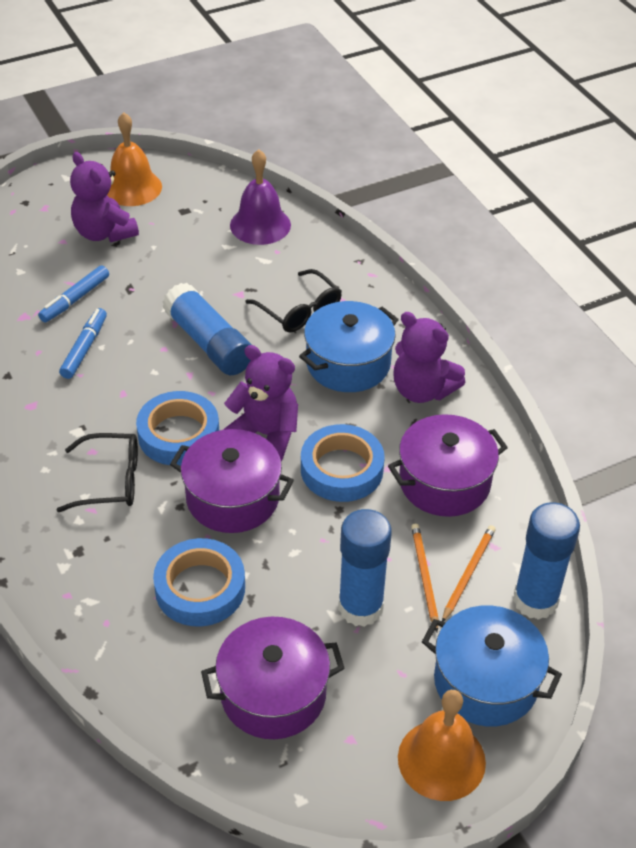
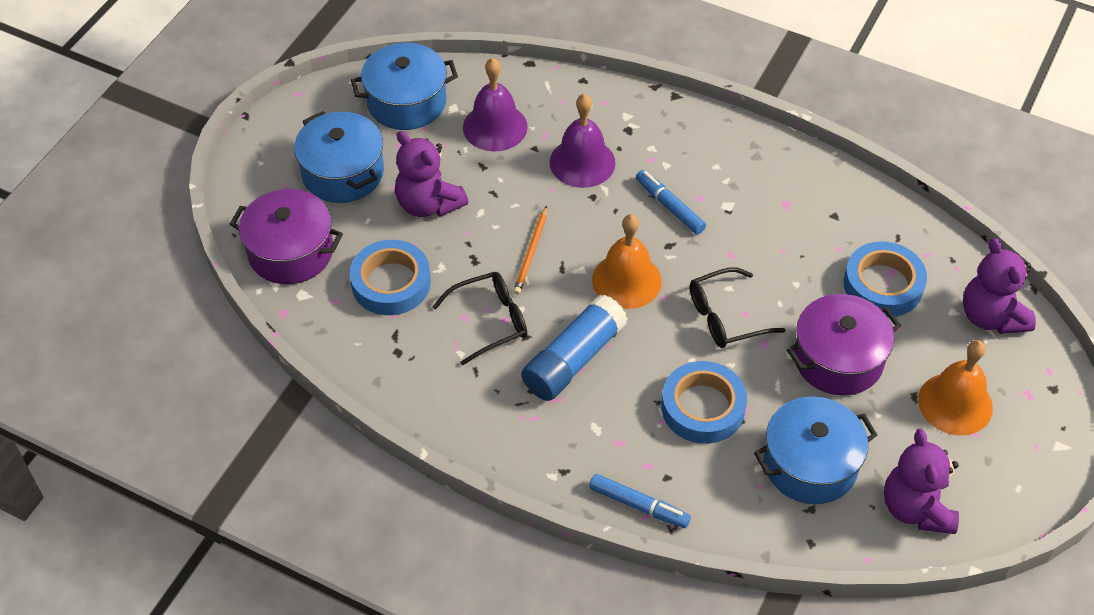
blue glue stick: 3 -> 1
blue pot: 2 -> 3
orange pencil: 2 -> 1
purple bell: 1 -> 2
purple pot: 3 -> 2

